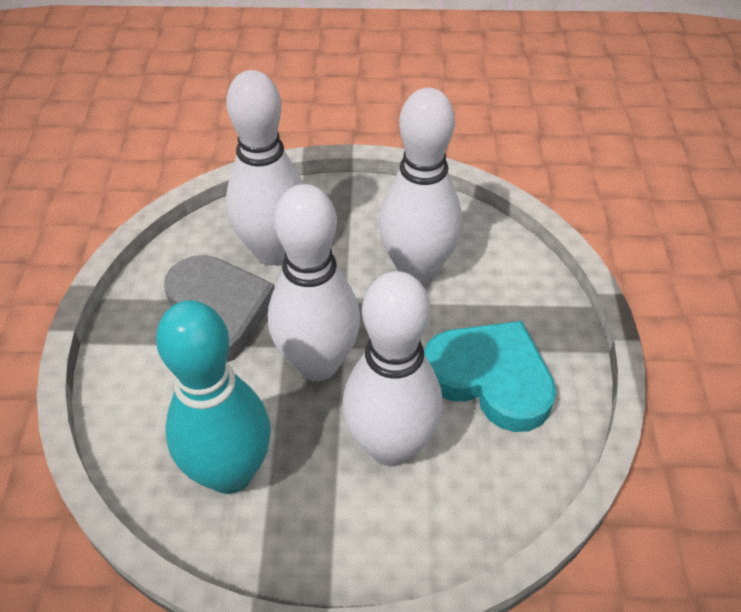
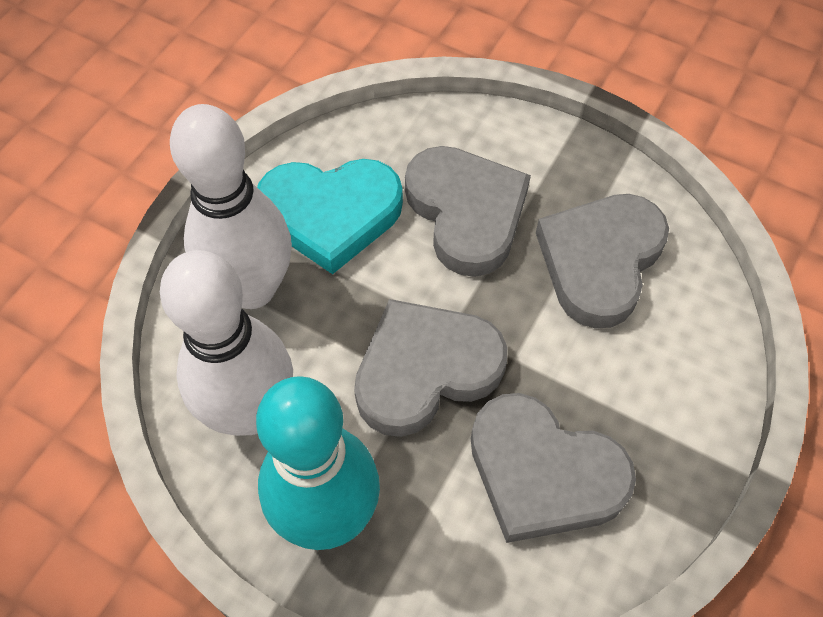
grey heart: 1 -> 4
white bowling pin: 4 -> 2

